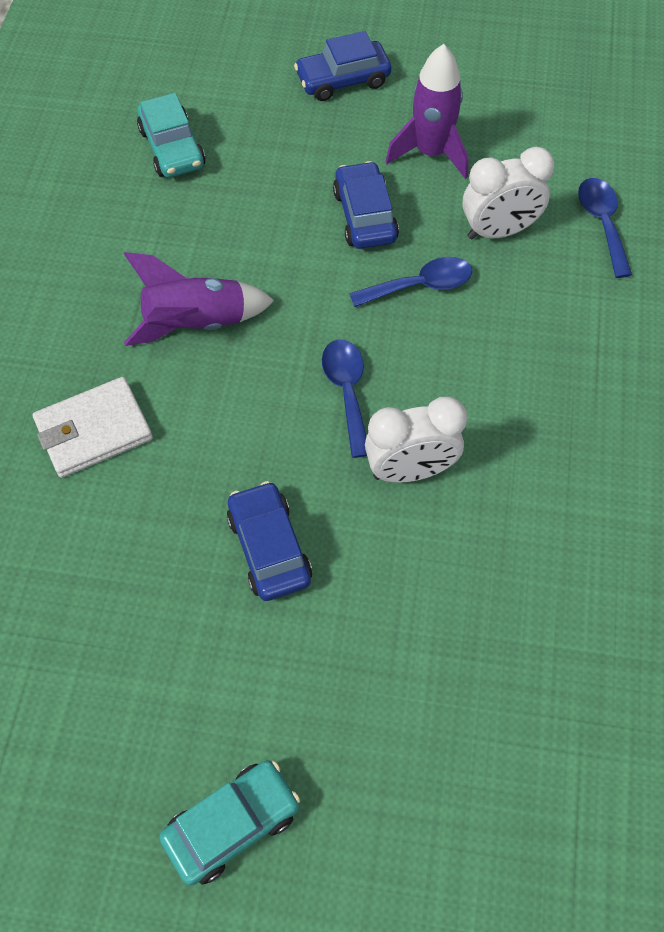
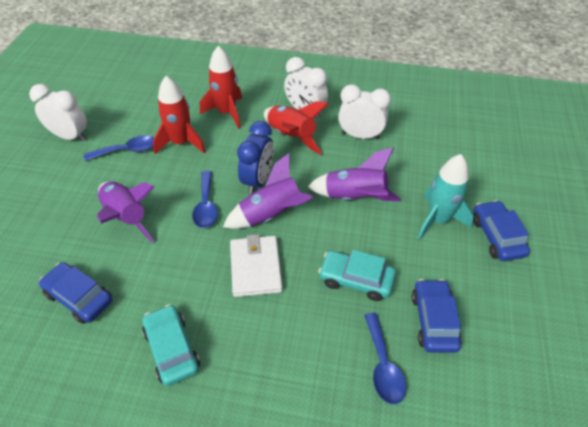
blue clock: 0 -> 1
purple rocket: 2 -> 3
red rocket: 0 -> 3
turquoise rocket: 0 -> 1
white clock: 2 -> 3

